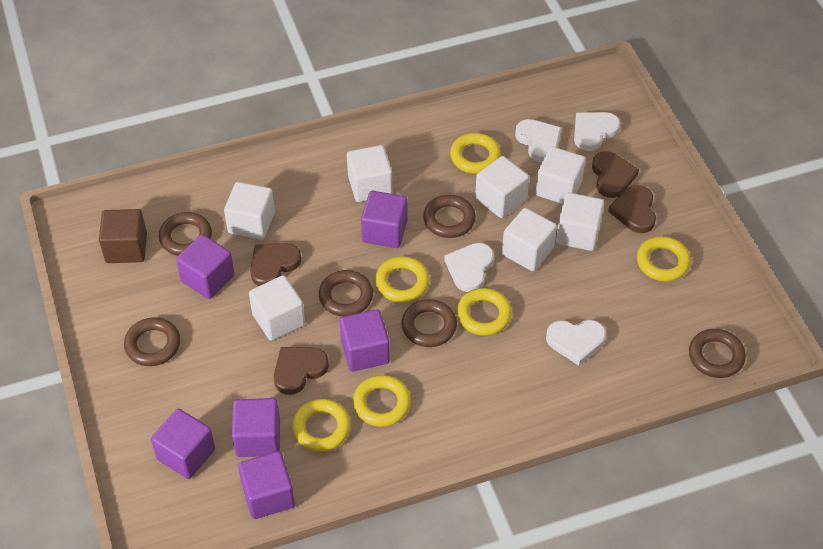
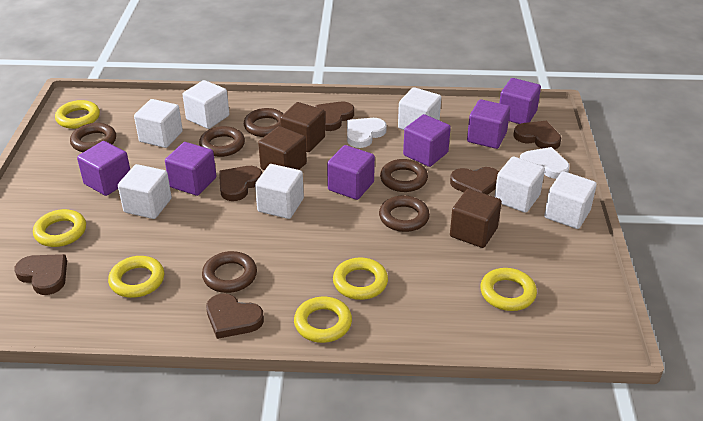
brown cube: 1 -> 3
brown heart: 4 -> 6
white heart: 4 -> 2

